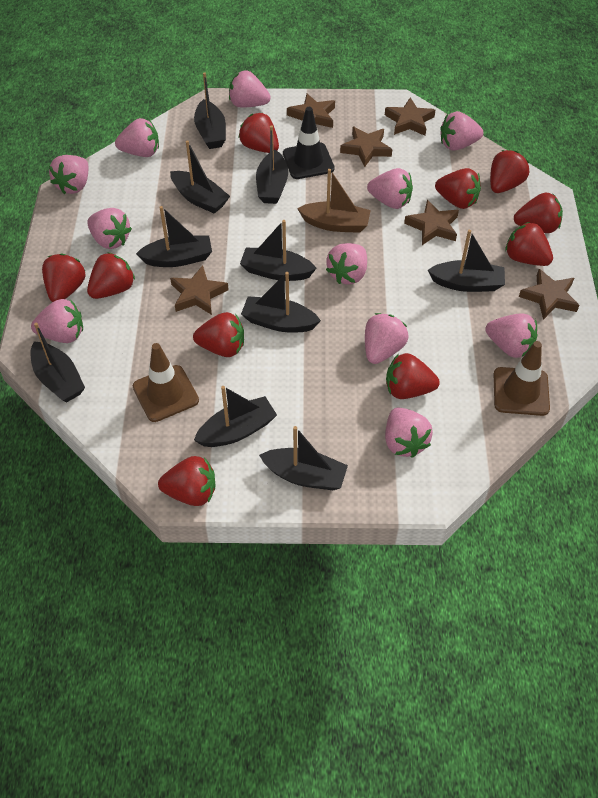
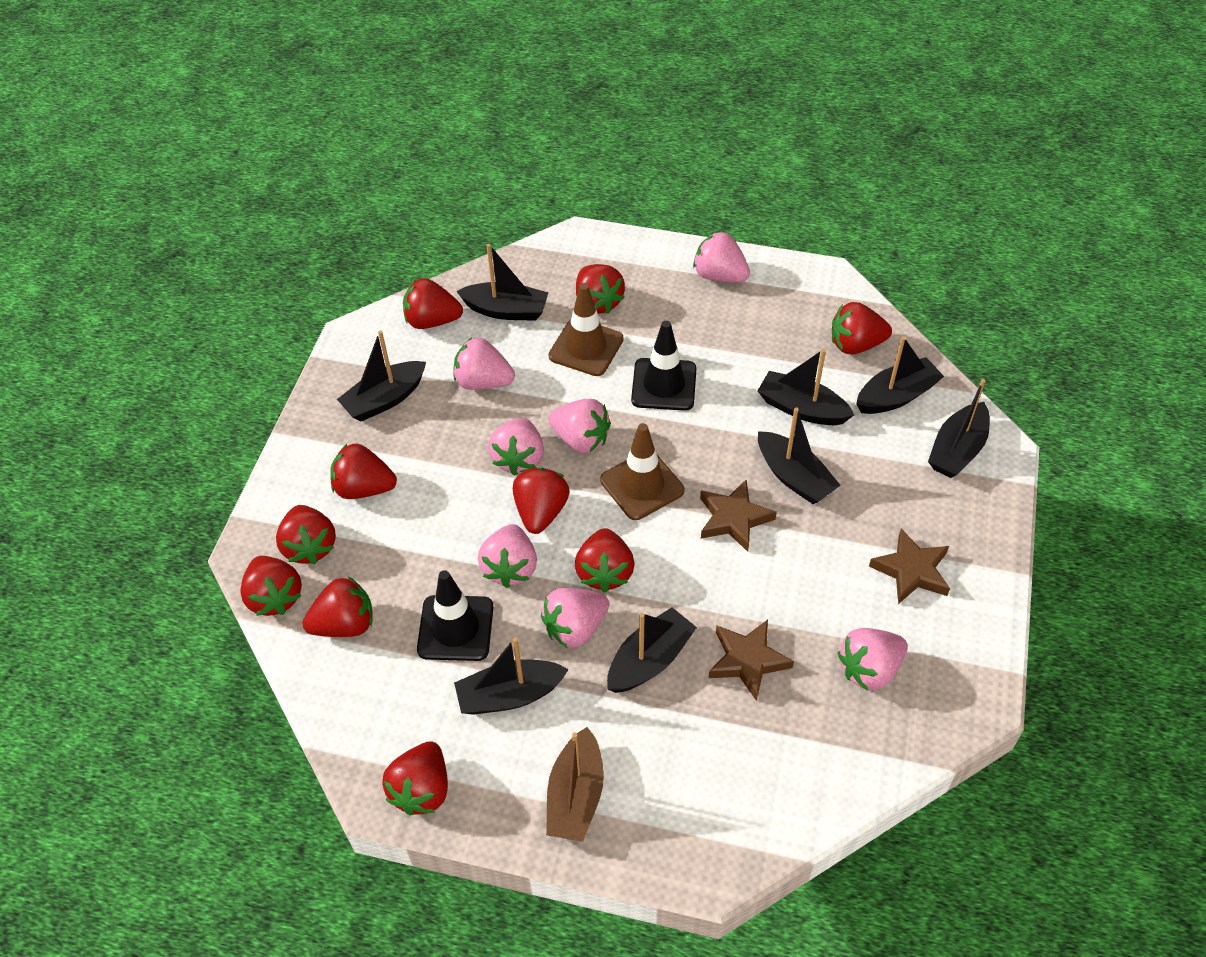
black boat: 10 -> 8
black traffic cone: 1 -> 2
brown star: 6 -> 3
pink strawberry: 11 -> 7

